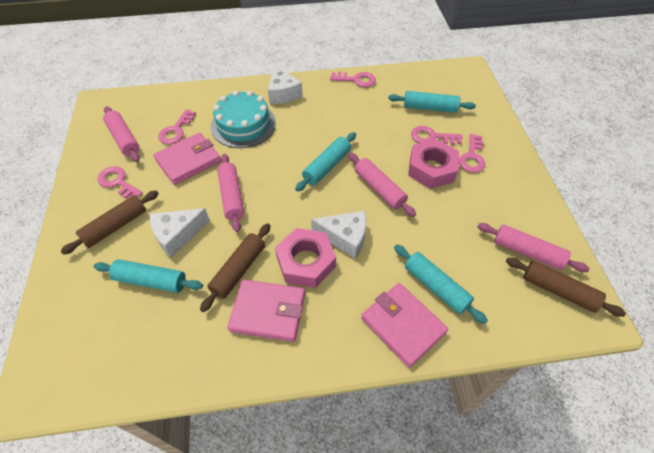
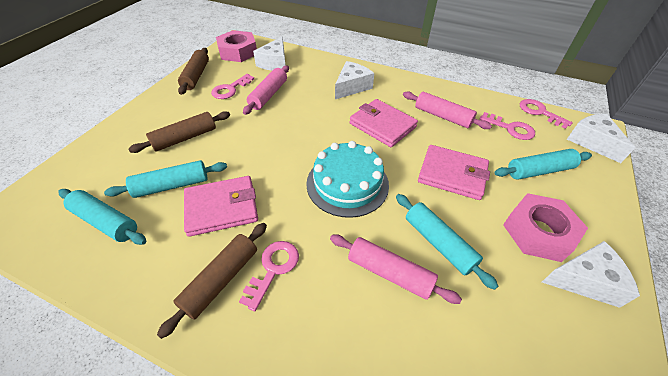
pink key: 5 -> 4
pink rolling pin: 4 -> 3
white cheese: 3 -> 4

